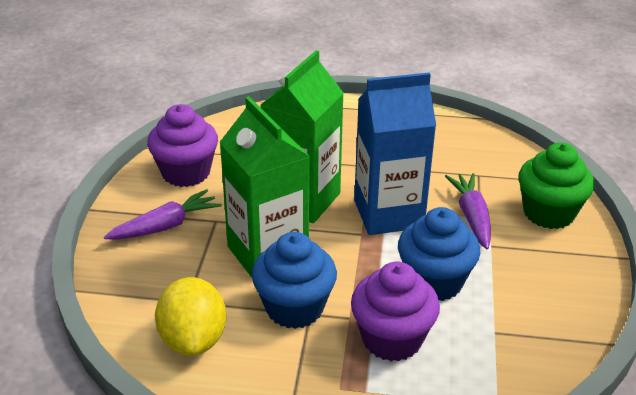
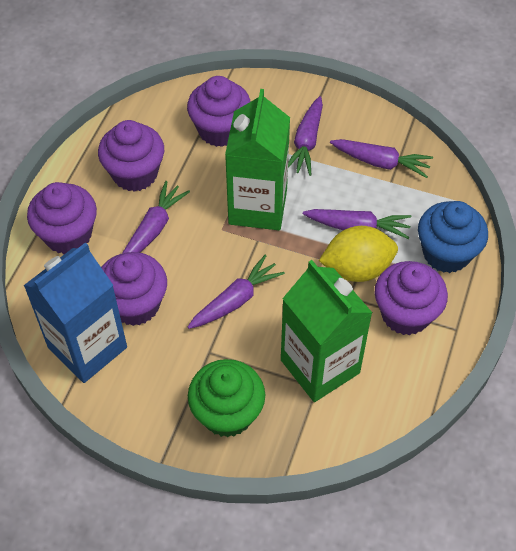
blue cupcake: 2 -> 1
purple carrot: 2 -> 5
purple cupcake: 2 -> 5

